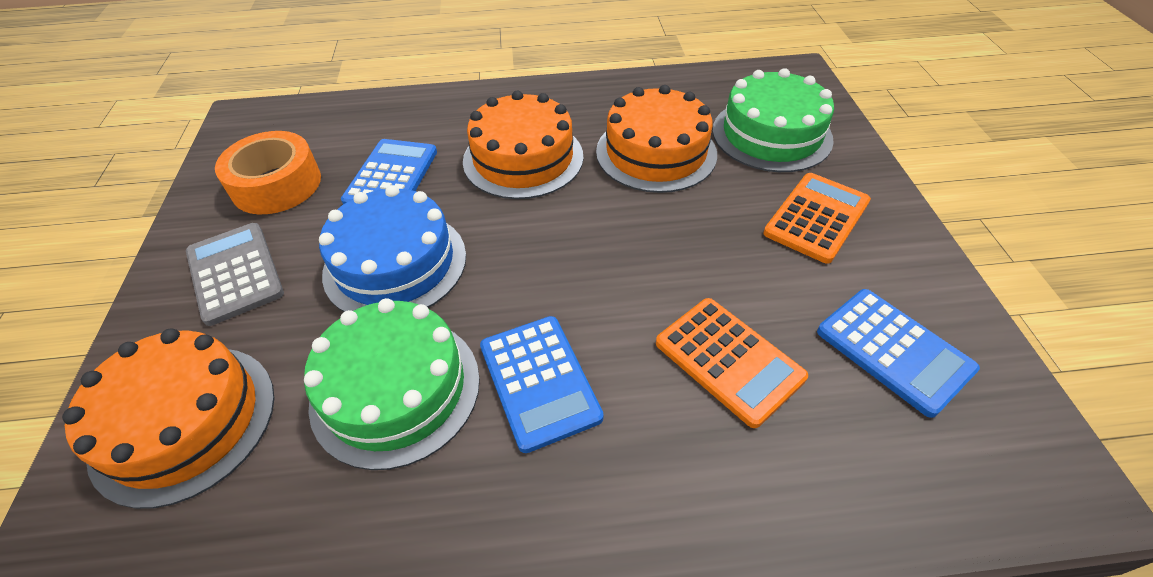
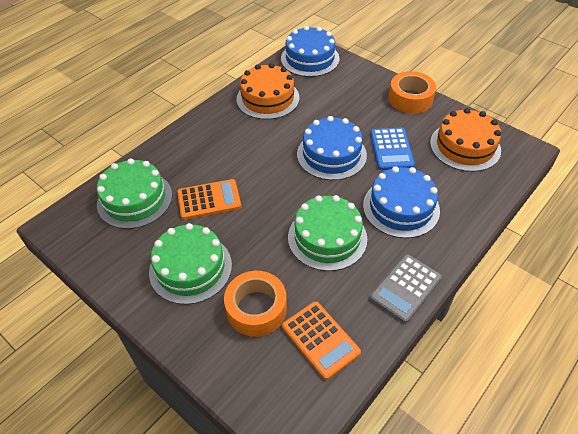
blue cake: 1 -> 3
blue calculator: 3 -> 1
green cake: 2 -> 3
orange cake: 3 -> 2
orange tape: 1 -> 2

